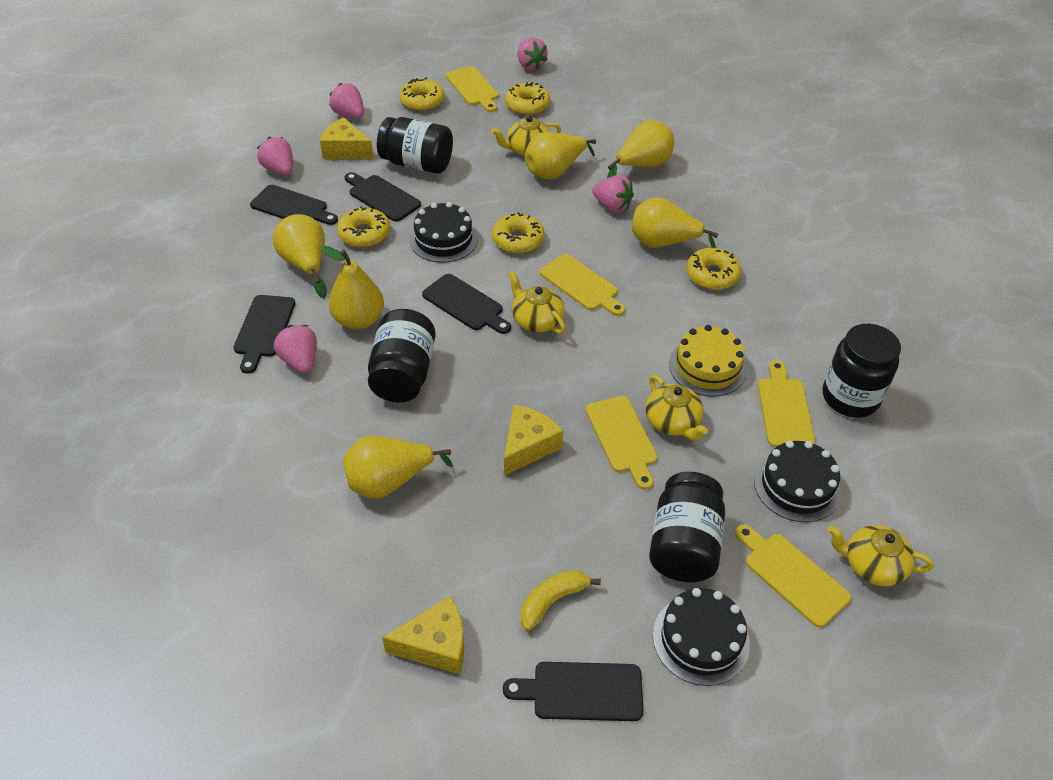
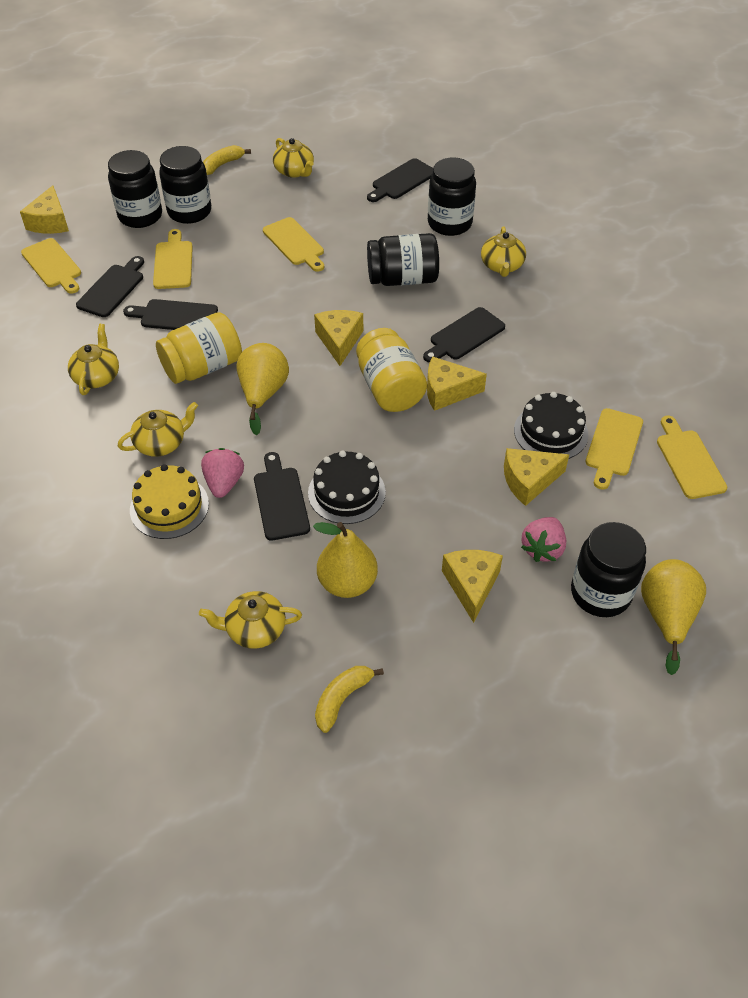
black cake: 3 -> 2
black jar: 4 -> 5
pink strawberry: 5 -> 2
yellow banana: 1 -> 2
yellow cheese: 3 -> 5
yellow donut: 5 -> 0
yellow jar: 0 -> 2
yellow pear: 6 -> 3
yellow teapot: 4 -> 5

